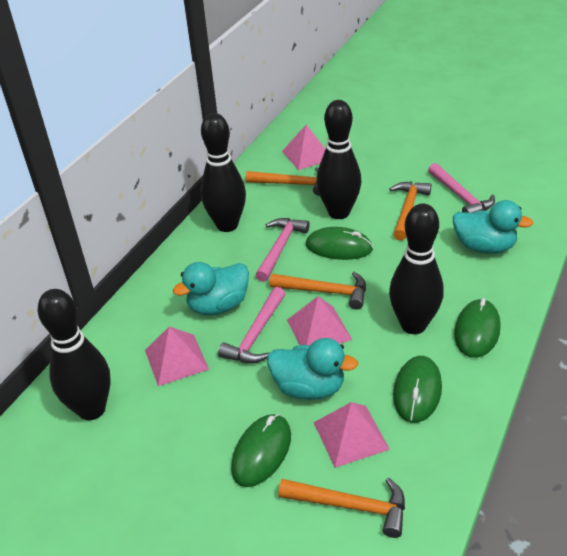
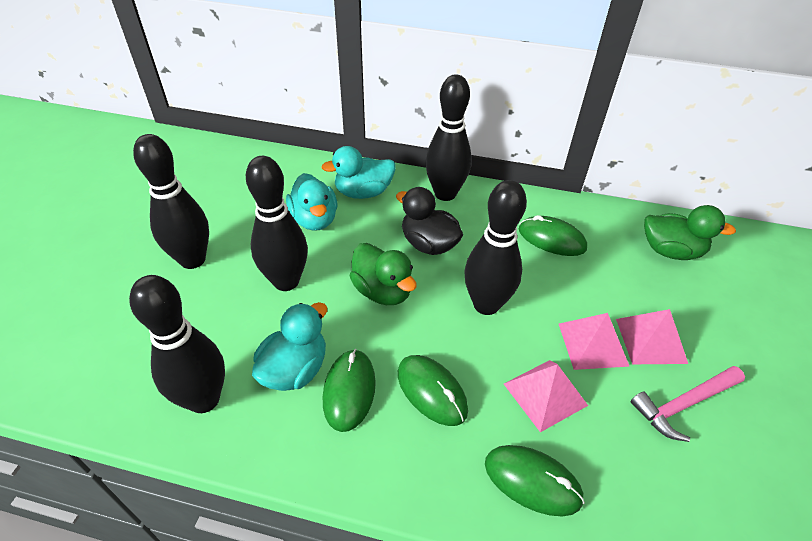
black bowling pin: 4 -> 5
black duck: 0 -> 1
green duck: 0 -> 2
orange hammer: 4 -> 0
pink hammer: 3 -> 1
pink pyramid: 4 -> 3

